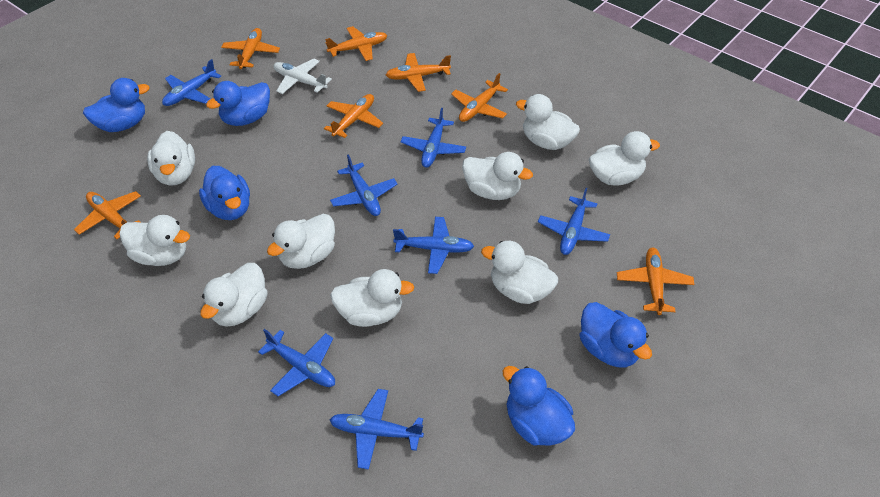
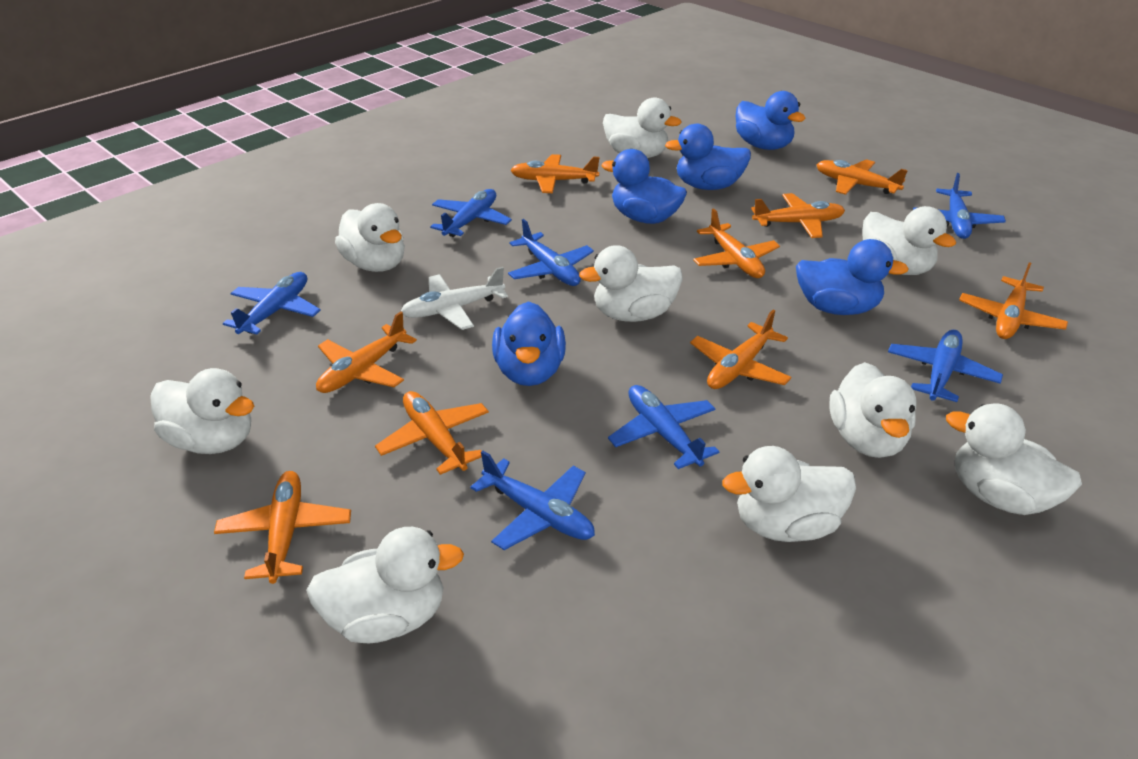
orange plane: 7 -> 9

